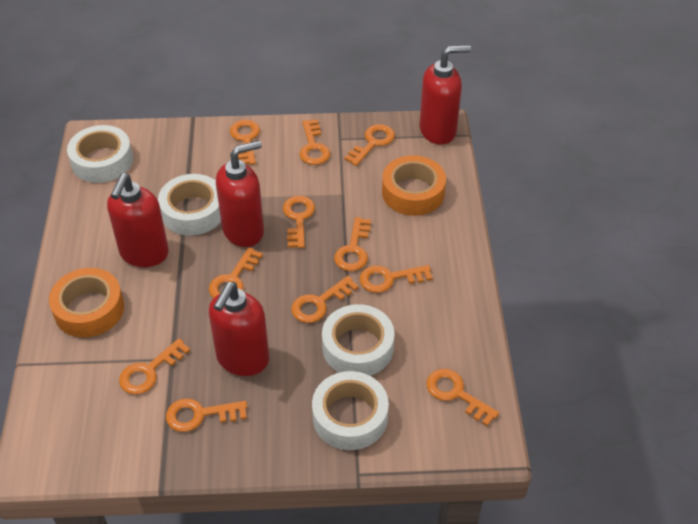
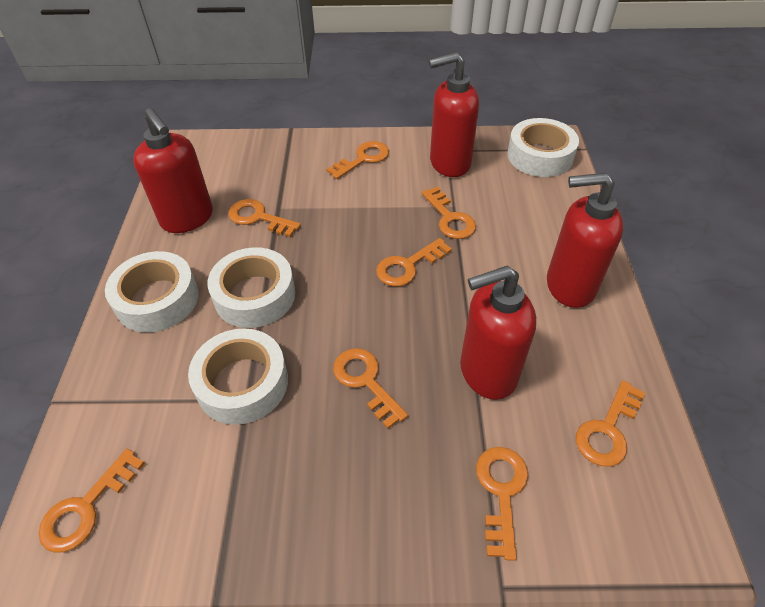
orange key: 11 -> 8
orange tape: 2 -> 0

